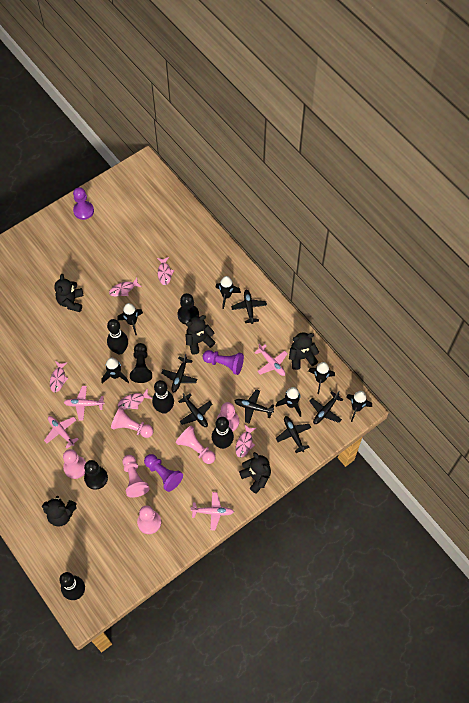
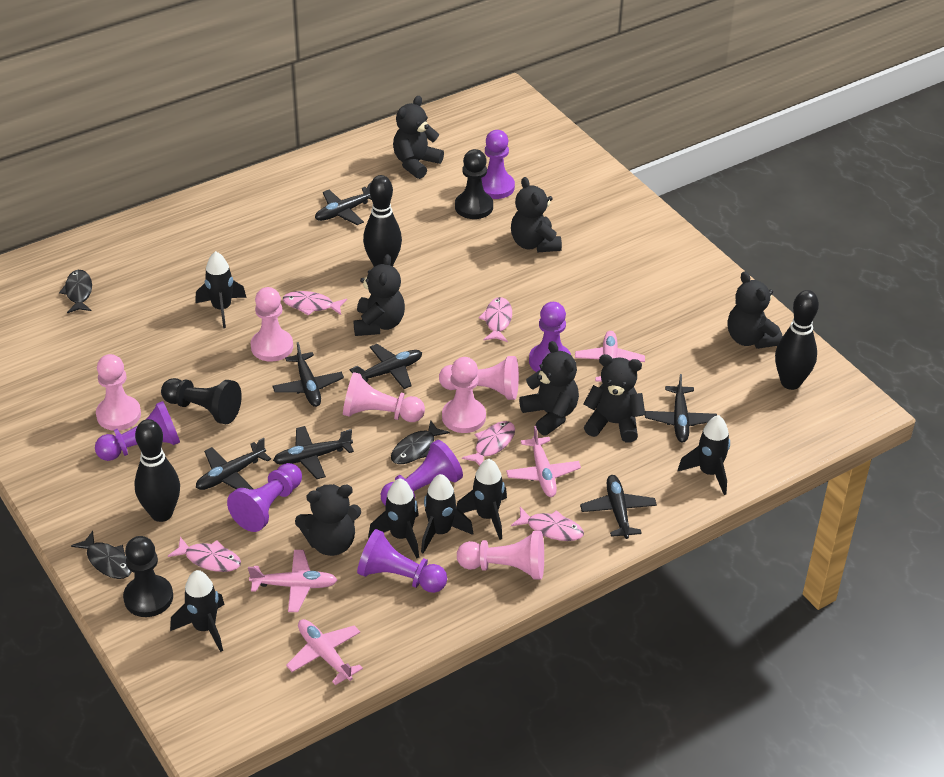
black bowling pin: 4 -> 3
black fish: 0 -> 3
black plane: 6 -> 7
black teddy bear: 5 -> 7
purple pawn: 3 -> 6

